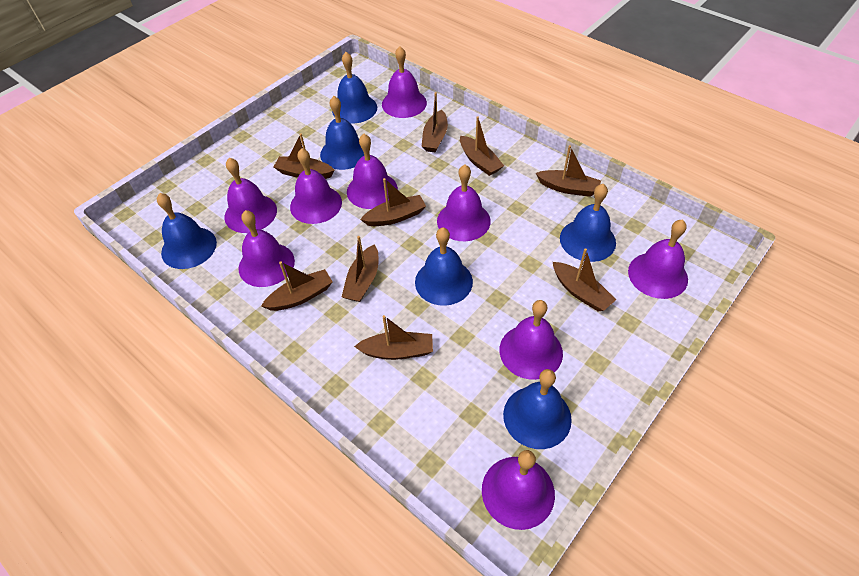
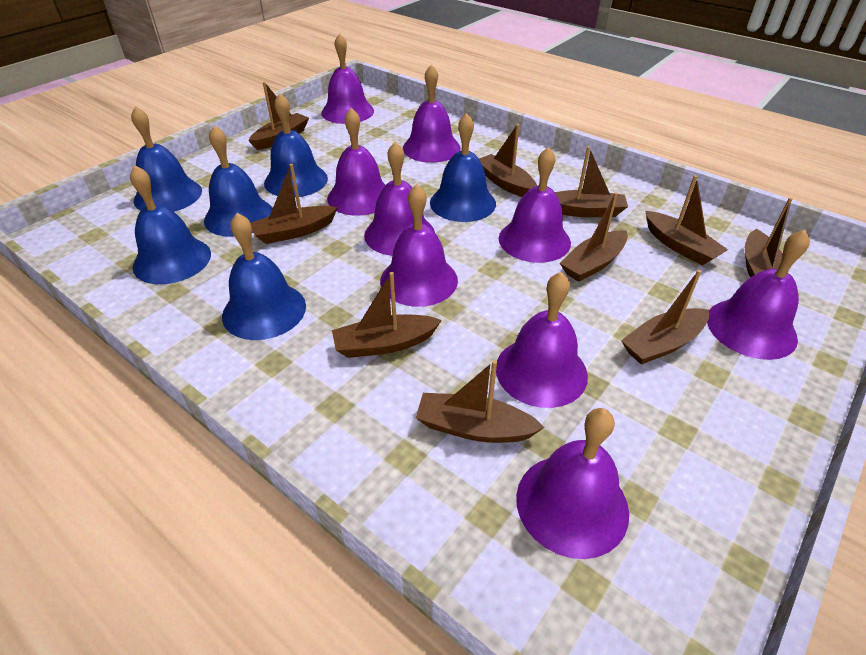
brown boat: 9 -> 10

